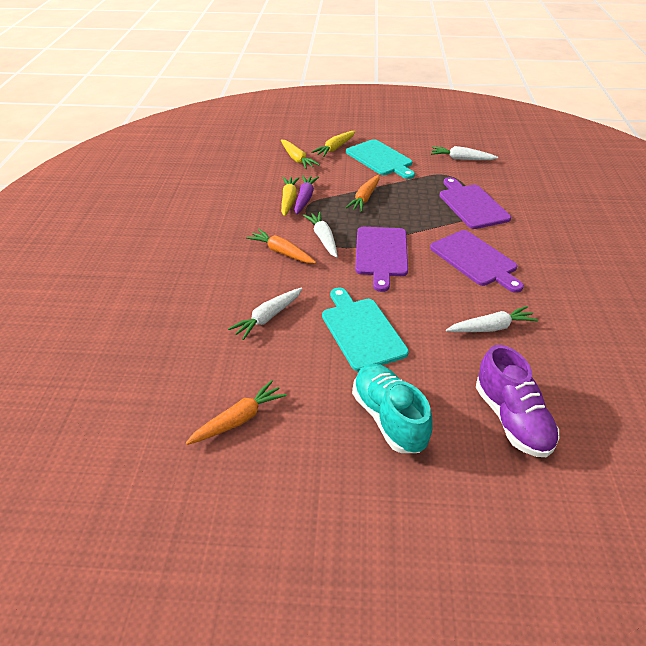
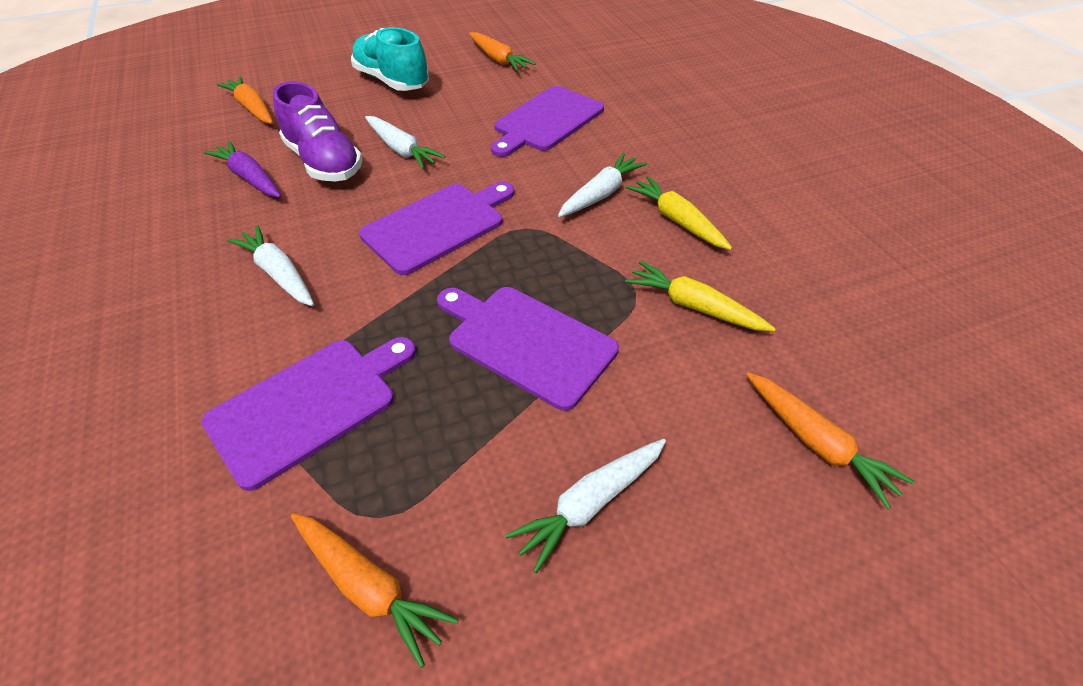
orange carrot: 3 -> 4
purple cutting board: 3 -> 4
turquoise cutting board: 2 -> 0
yellow carrot: 3 -> 2

